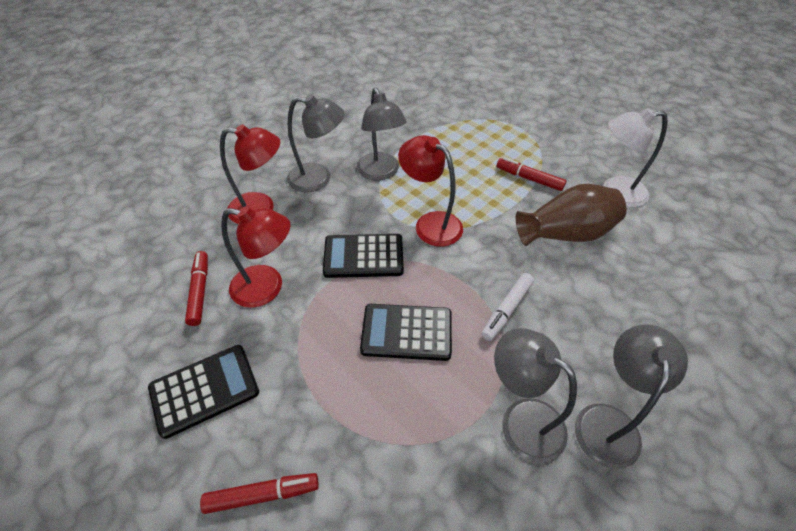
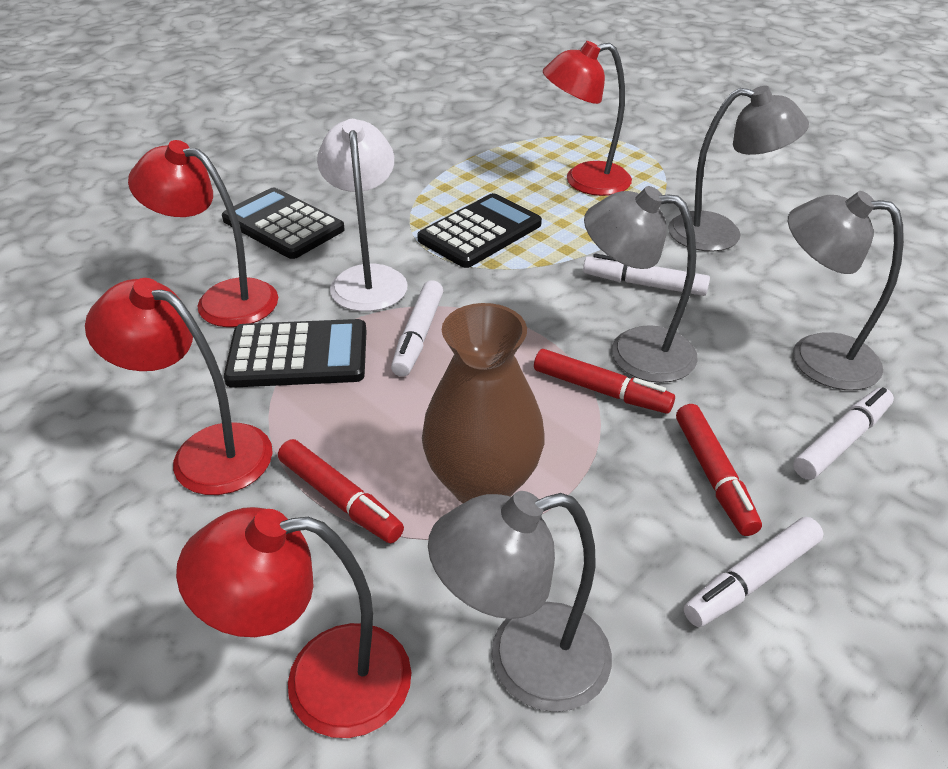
red lamp: 3 -> 4
white marker: 1 -> 4

